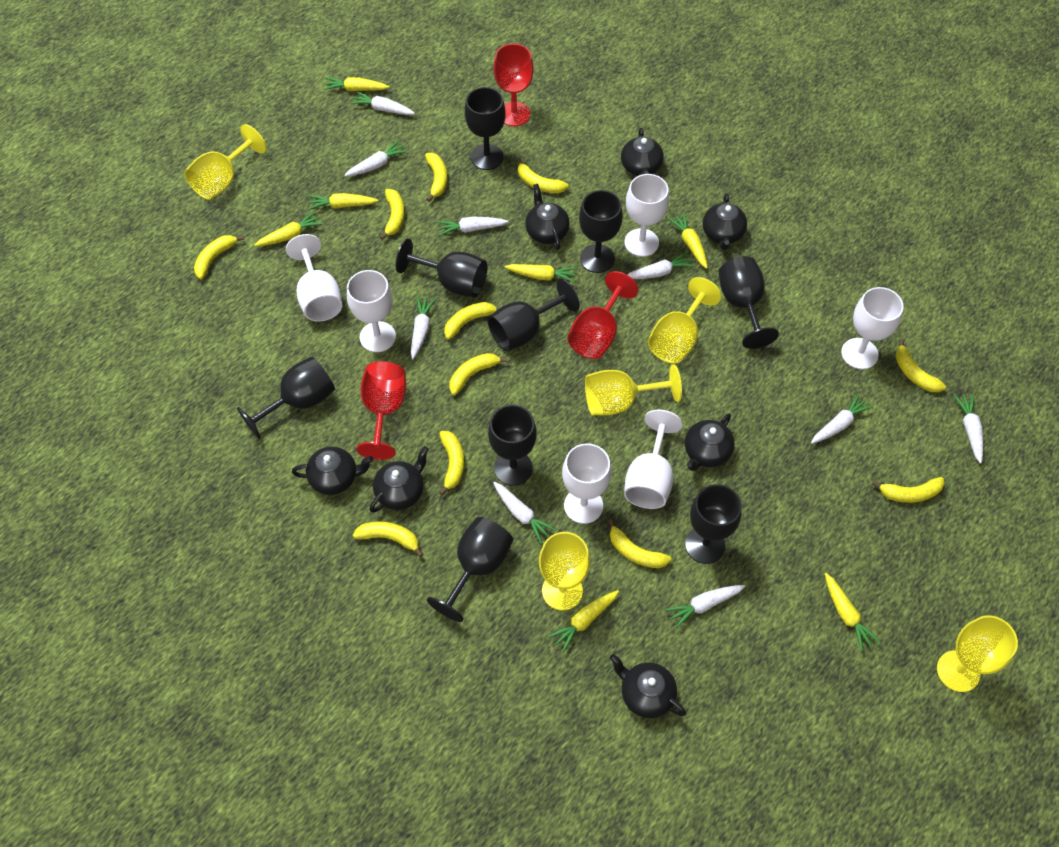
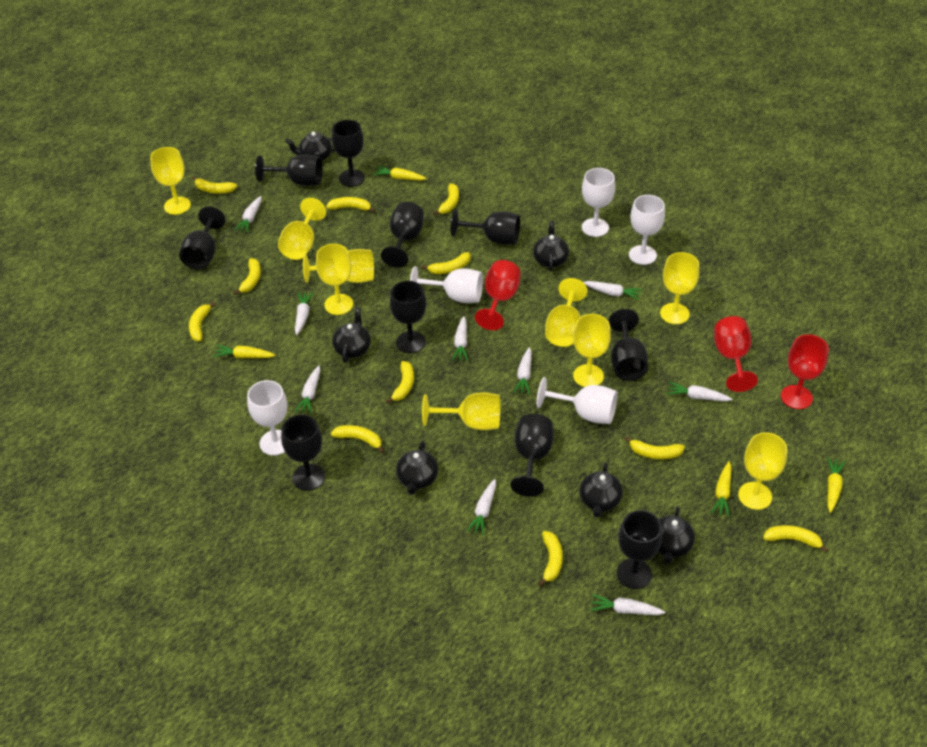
black goblet: 9 -> 10
black teapot: 7 -> 6
white goblet: 6 -> 5
yellow carrot: 7 -> 4
yellow goblet: 5 -> 9

